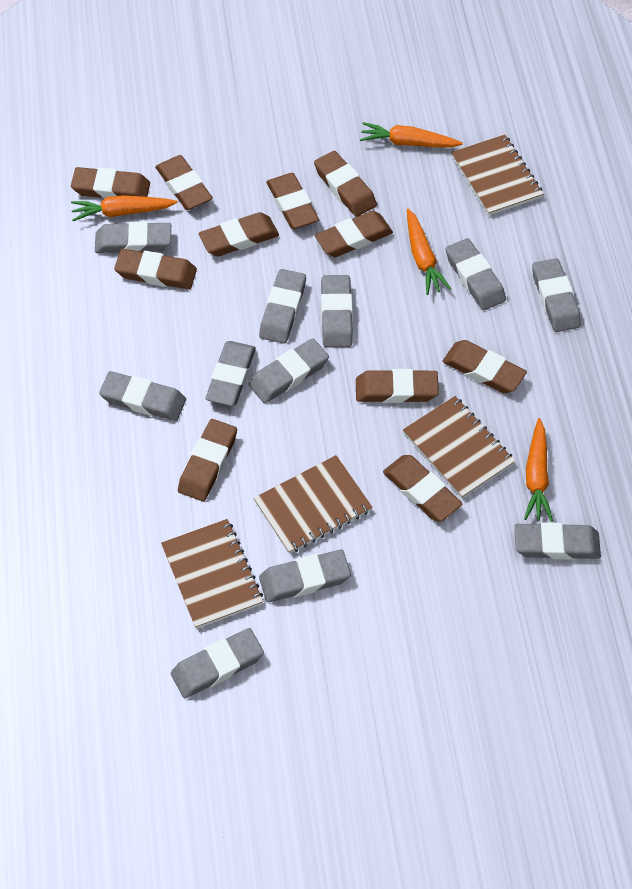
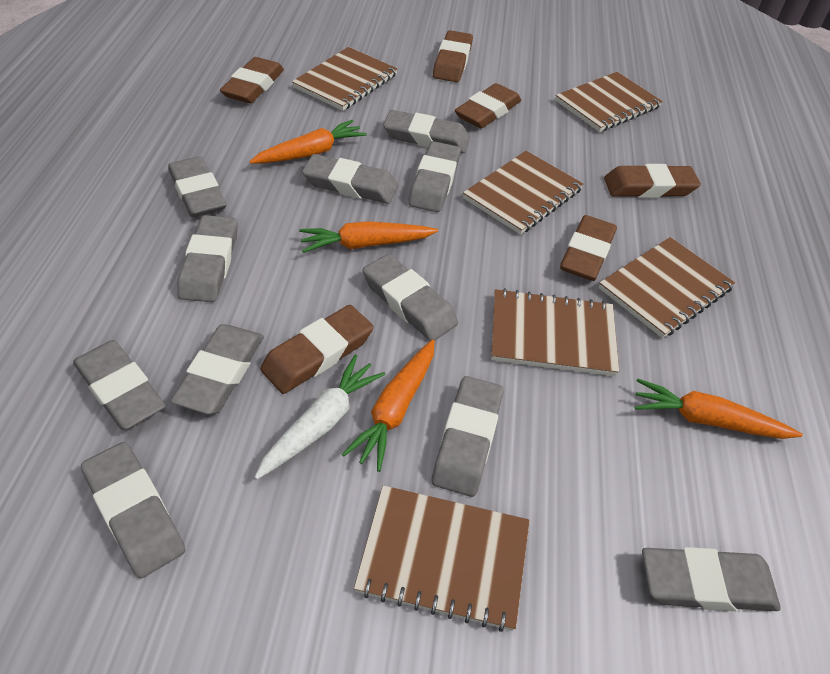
brown eraser: 11 -> 6
brown notebook: 4 -> 6
white carrot: 0 -> 1

